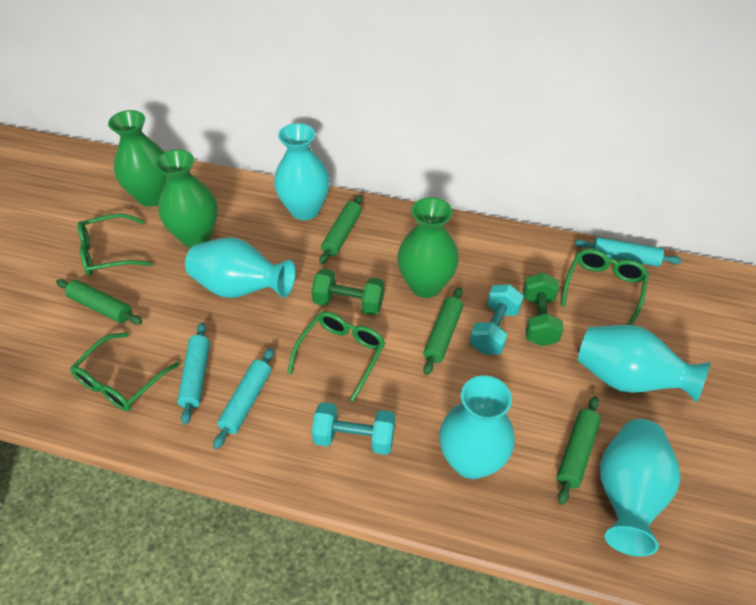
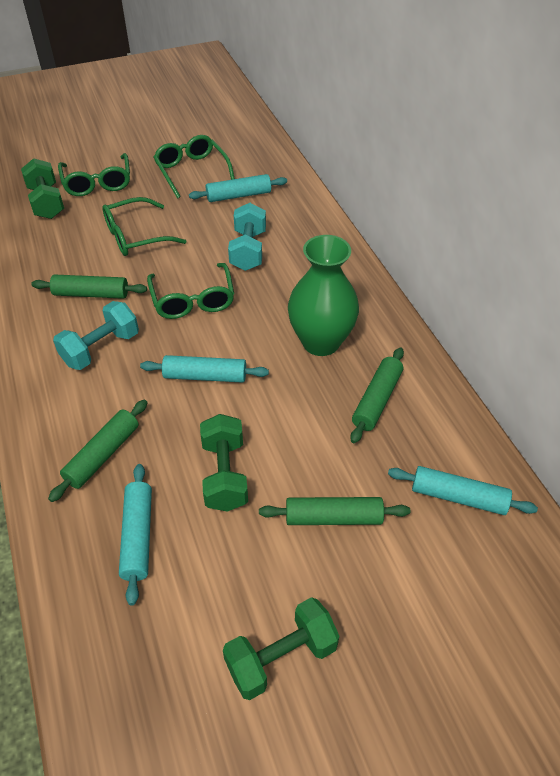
green dumbbell: 2 -> 3
green vase: 3 -> 1
turquoise rolling pin: 3 -> 4
turquoise vase: 5 -> 0

